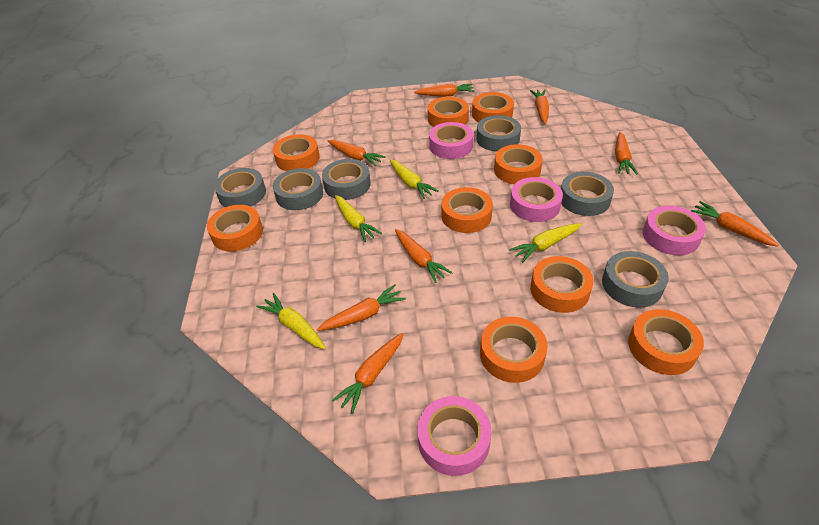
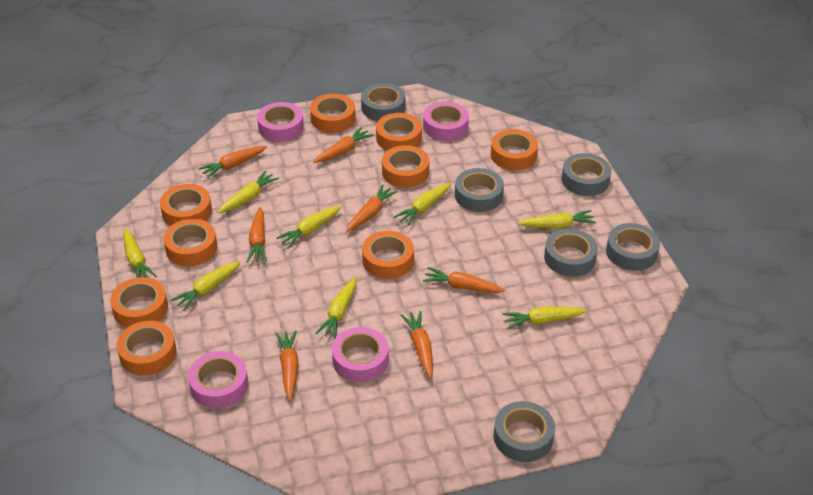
orange carrot: 8 -> 7
yellow carrot: 4 -> 8

